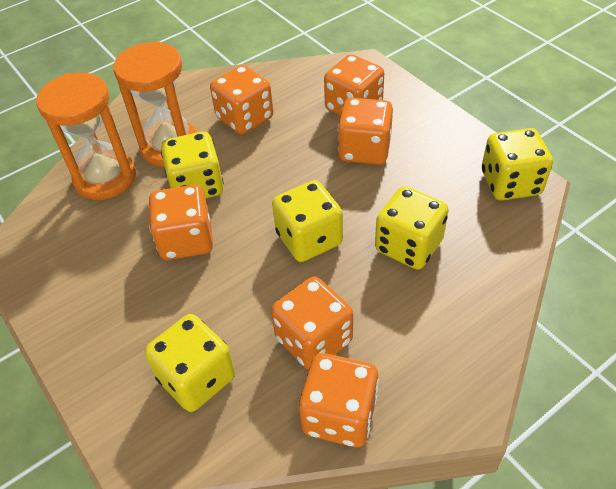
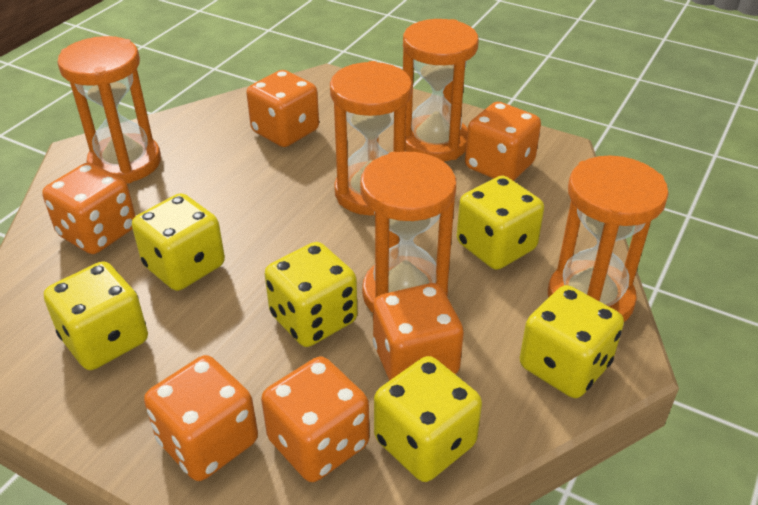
orange hourglass: 2 -> 5
yellow dice: 5 -> 6

